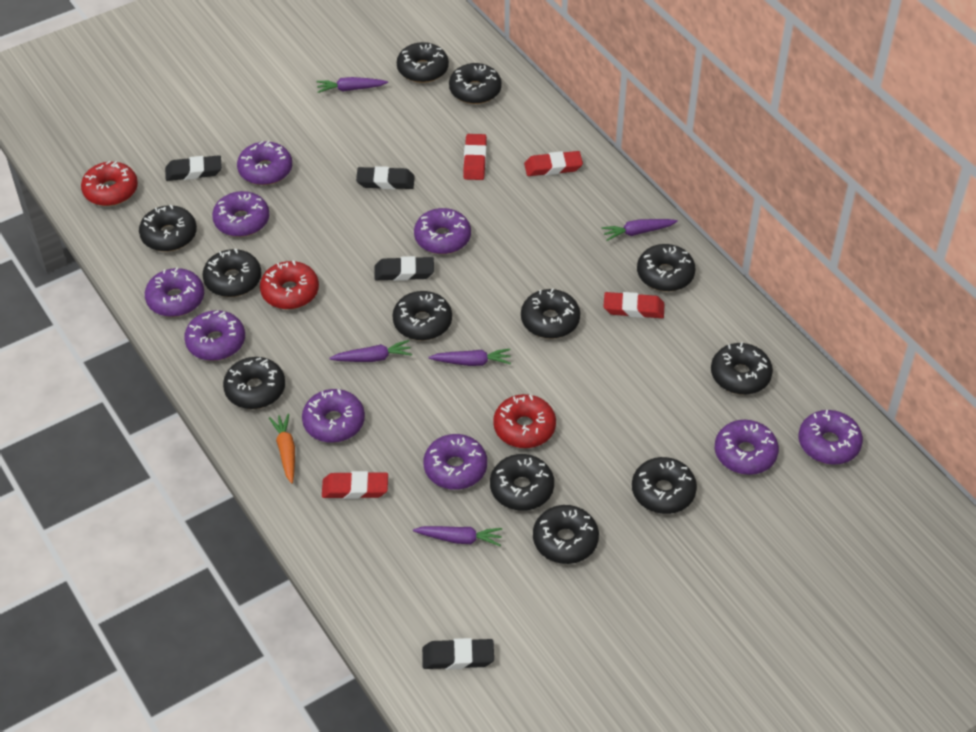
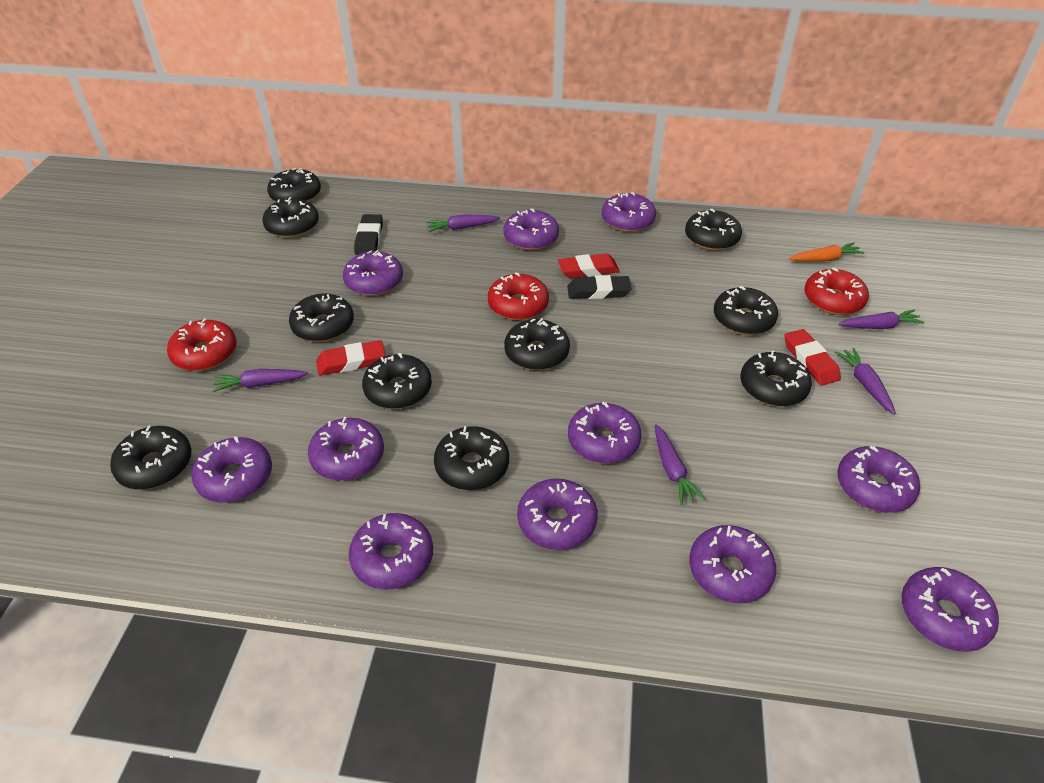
black donut: 12 -> 10
black eraser: 4 -> 2
purple donut: 9 -> 11
red eraser: 4 -> 3

